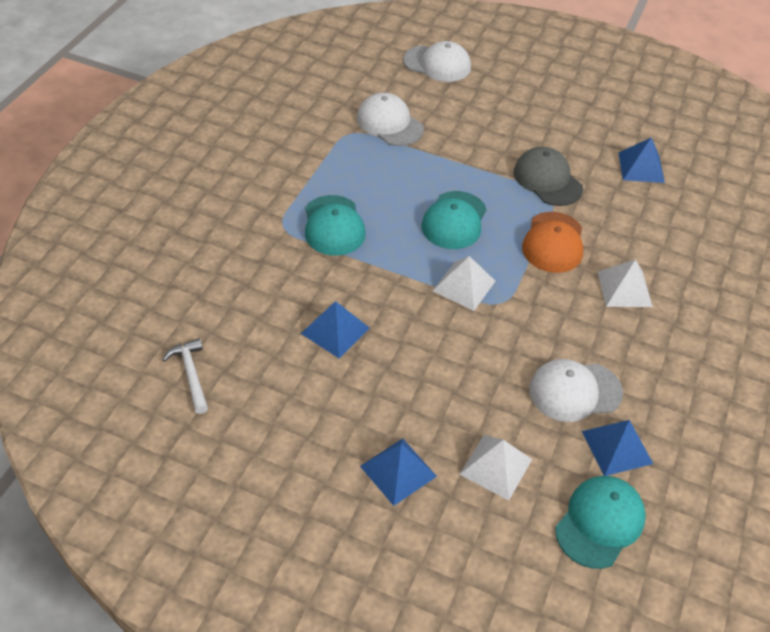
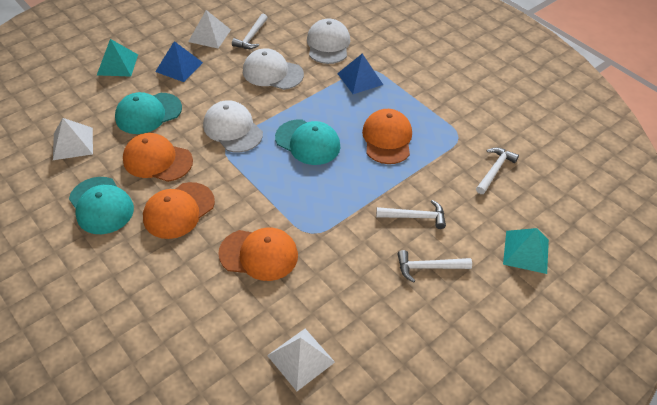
blue pyramid: 4 -> 2
grey cap: 1 -> 0
orange cap: 1 -> 4
turquoise pyramid: 0 -> 2
white hammer: 1 -> 4

